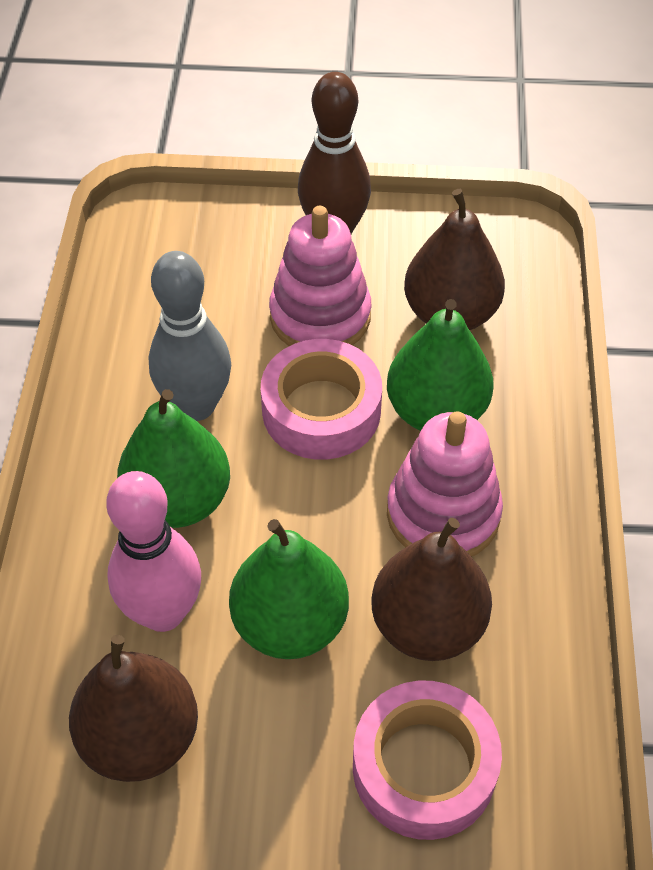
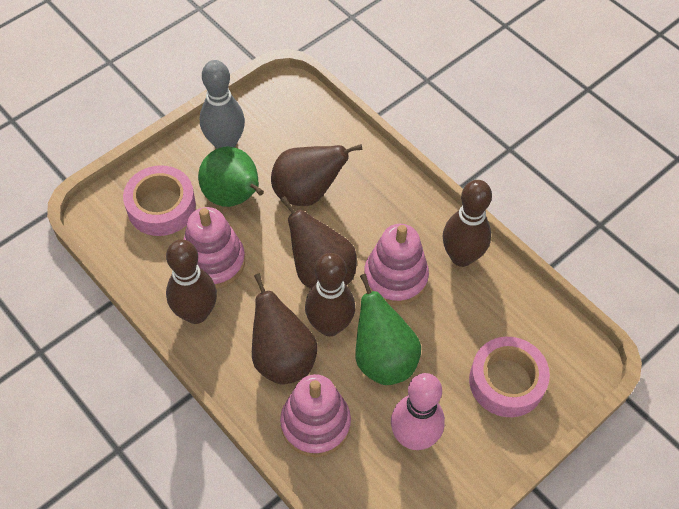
brown bowling pin: 1 -> 3
green pear: 3 -> 2
pink stacking toy: 2 -> 3

